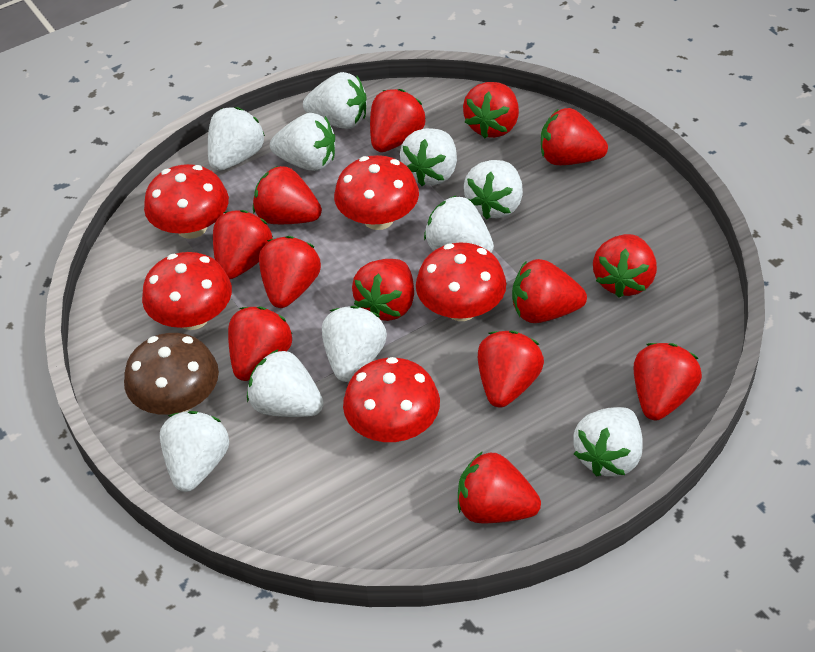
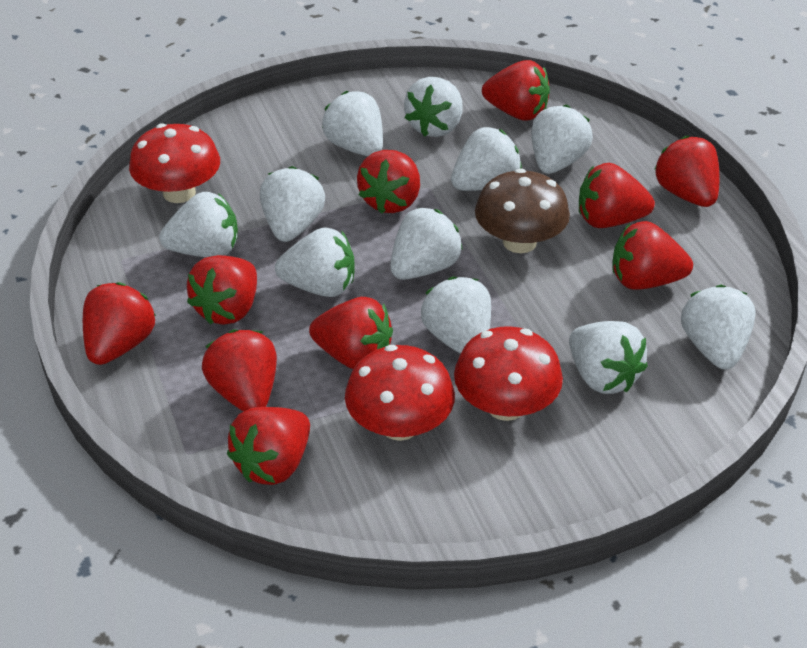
red mushroom: 5 -> 3
red strawberry: 13 -> 10
white strawberry: 10 -> 11

